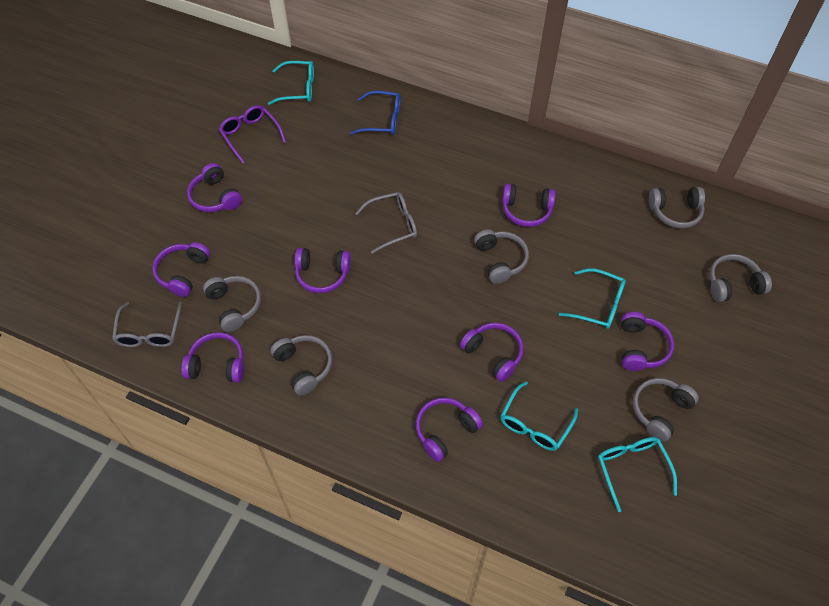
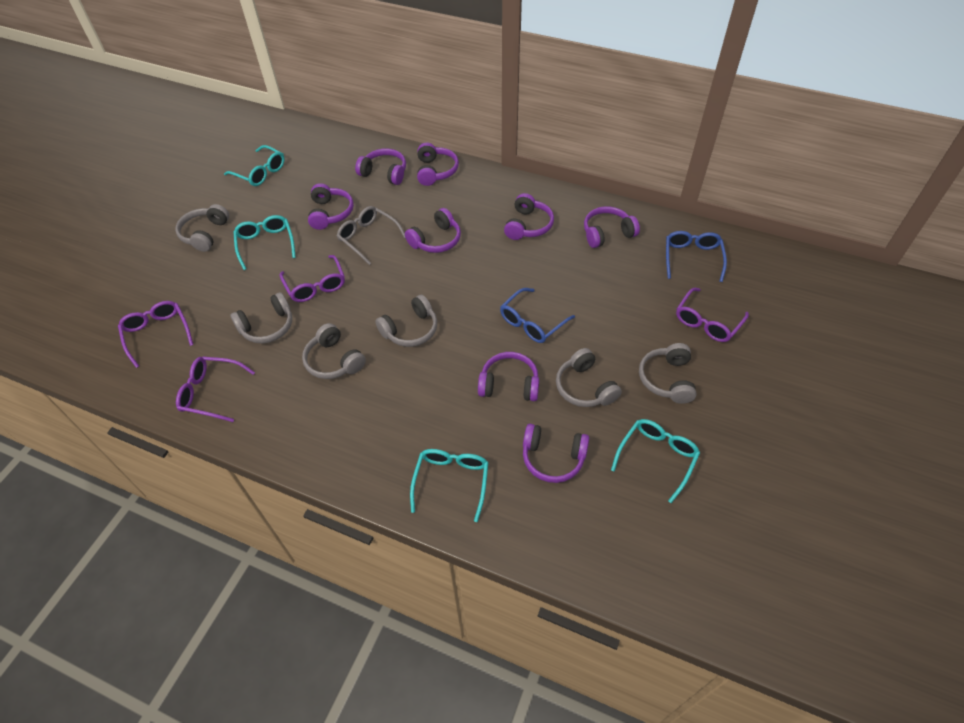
blue glasses: 1 -> 2
grey glasses: 2 -> 1
purple glasses: 1 -> 4

